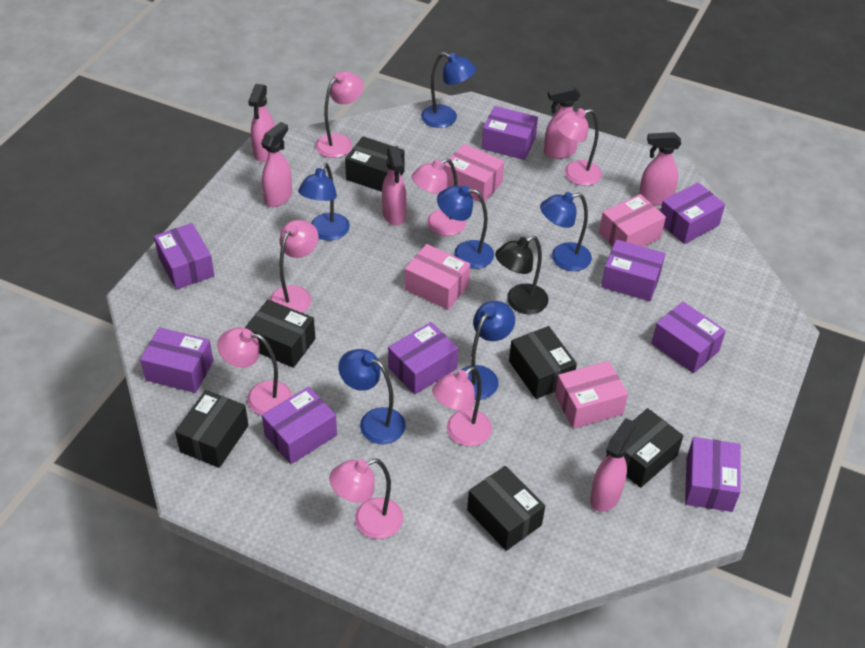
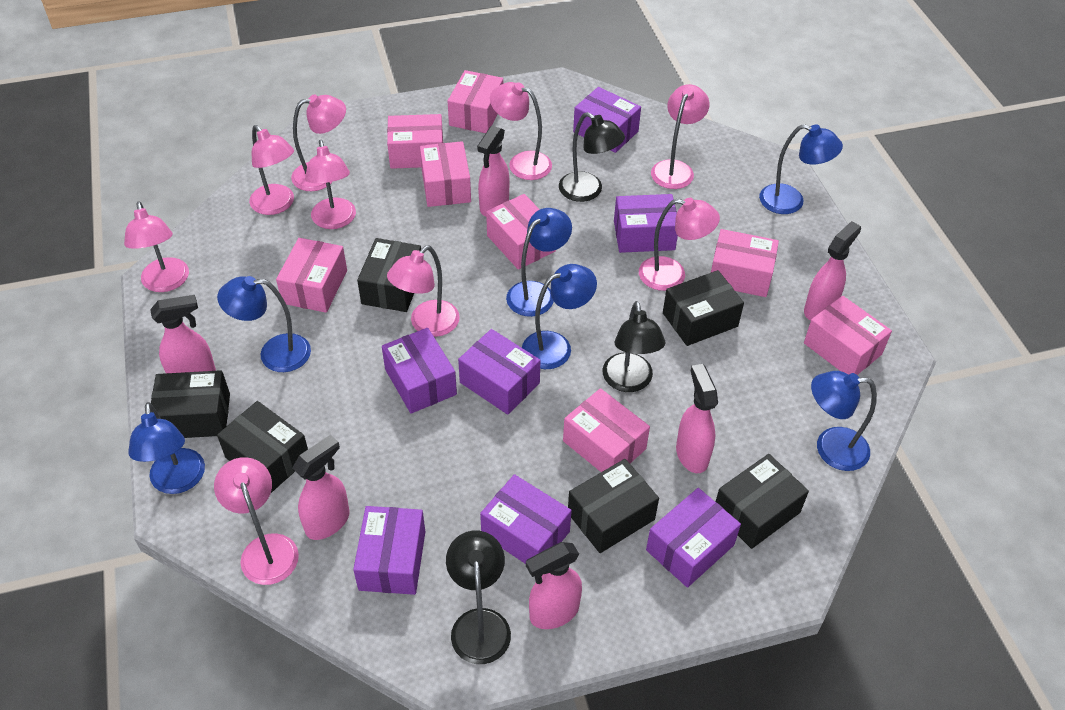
black lamp: 1 -> 3
pink box: 4 -> 8
pink lamp: 7 -> 9
purple box: 9 -> 7

